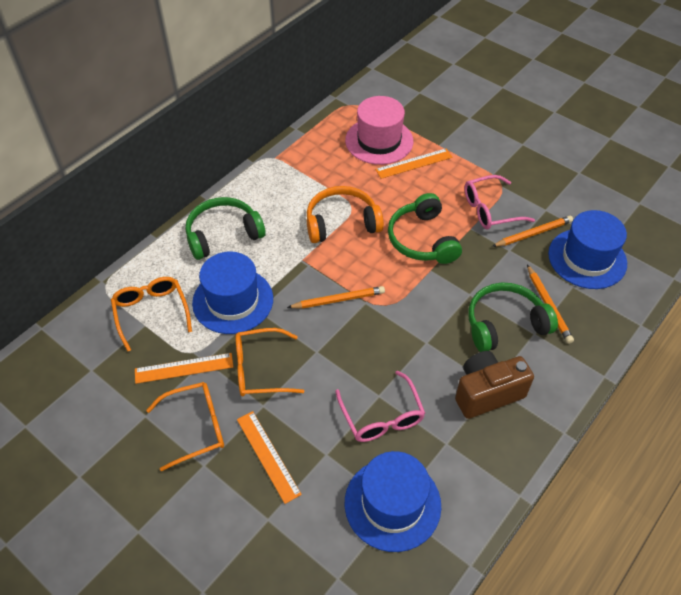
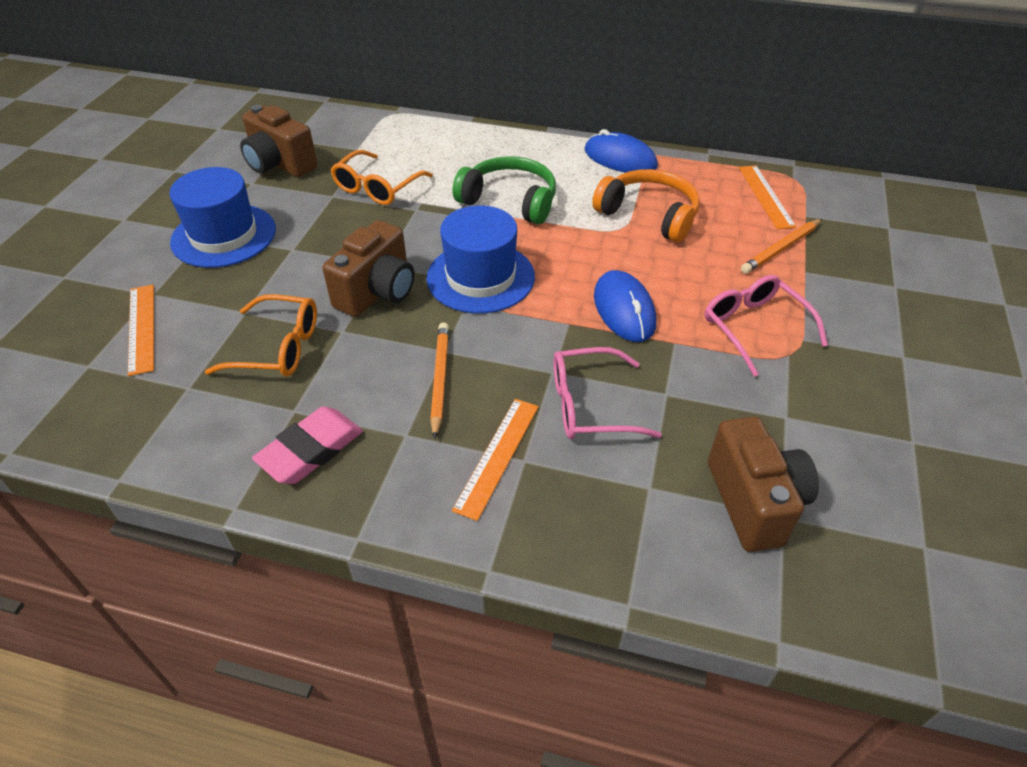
blue hat: 3 -> 2
blue mouse: 0 -> 2
brown camera: 1 -> 3
green headphones: 3 -> 1
orange glasses: 3 -> 2
orange pencil: 3 -> 2
pink eraser: 0 -> 1
pink hat: 1 -> 0

